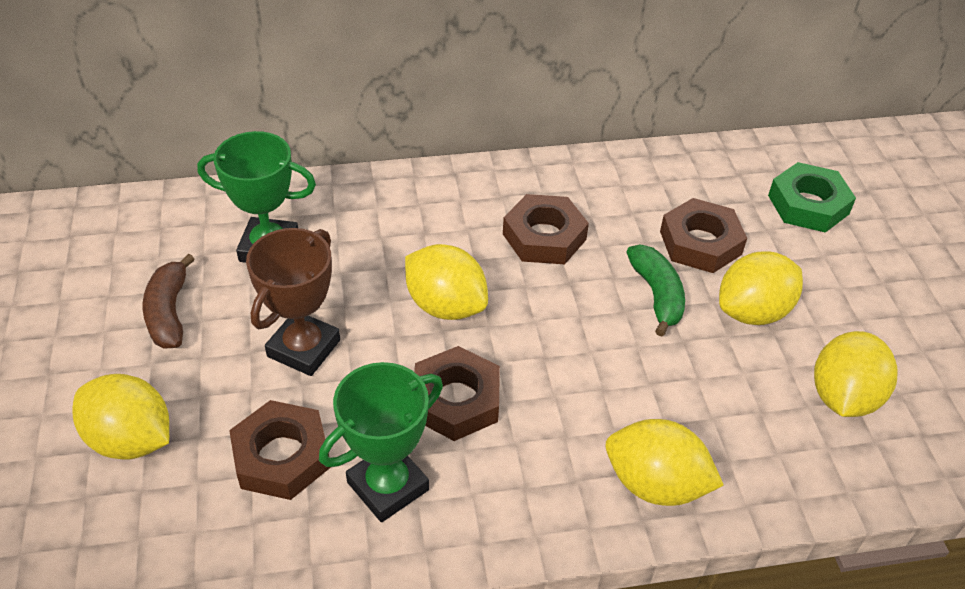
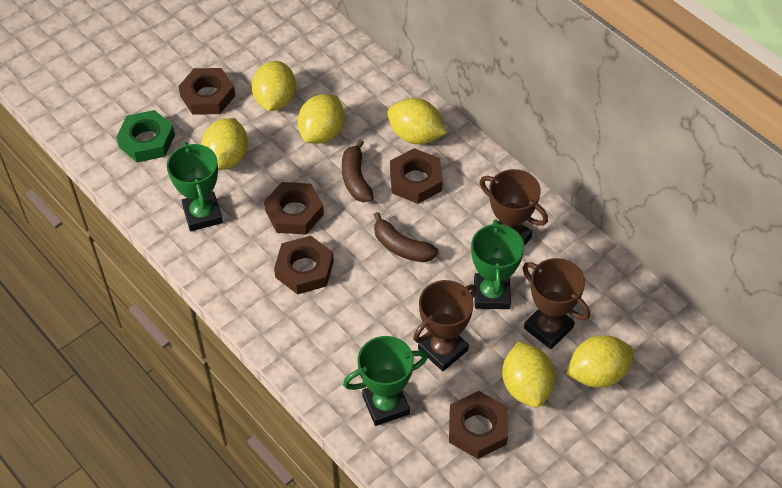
brown banana: 1 -> 2
brown nut: 4 -> 5
brown trophy: 1 -> 3
green banana: 1 -> 0
green trophy: 2 -> 3
yellow lemon: 5 -> 6

